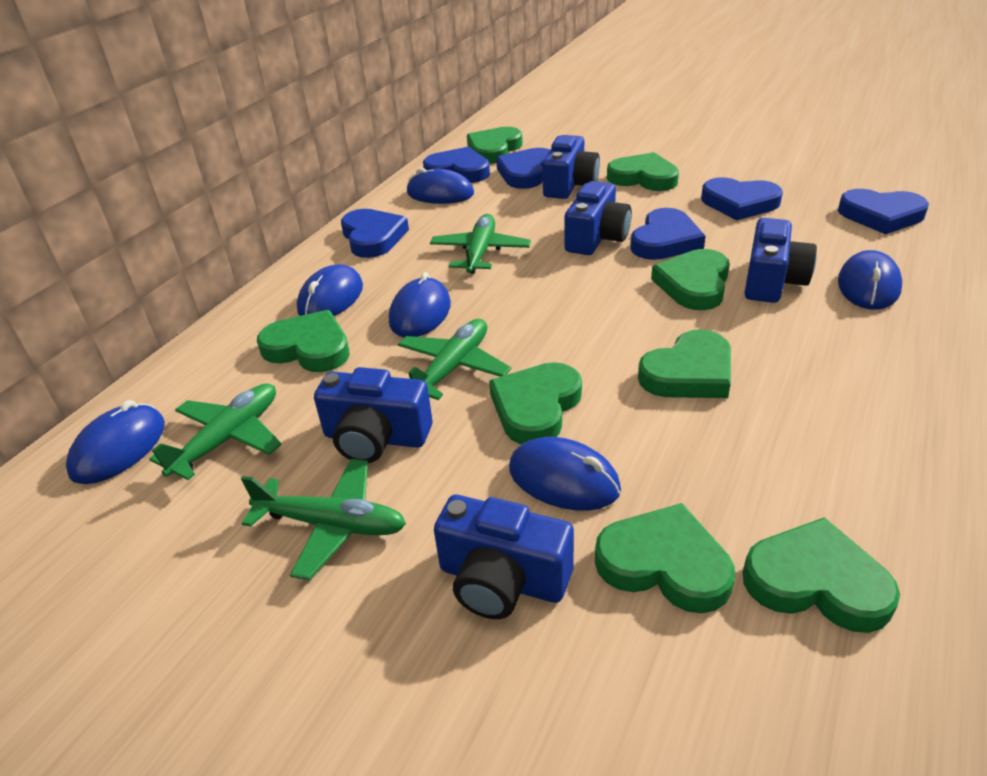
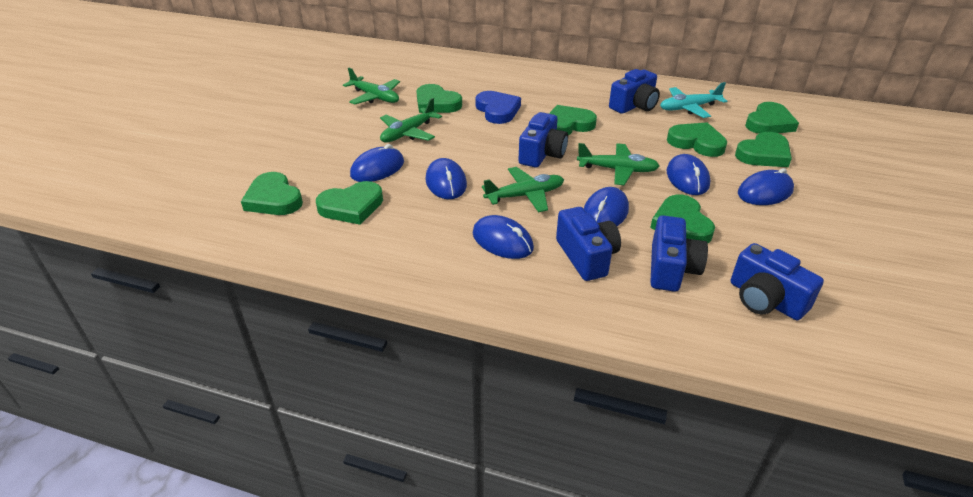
blue heart: 6 -> 1
turquoise plane: 0 -> 1

